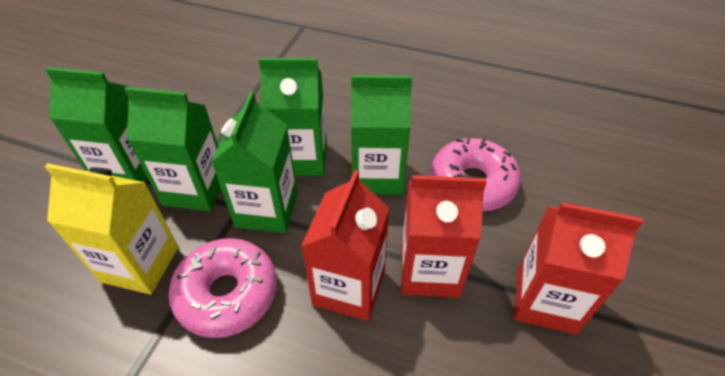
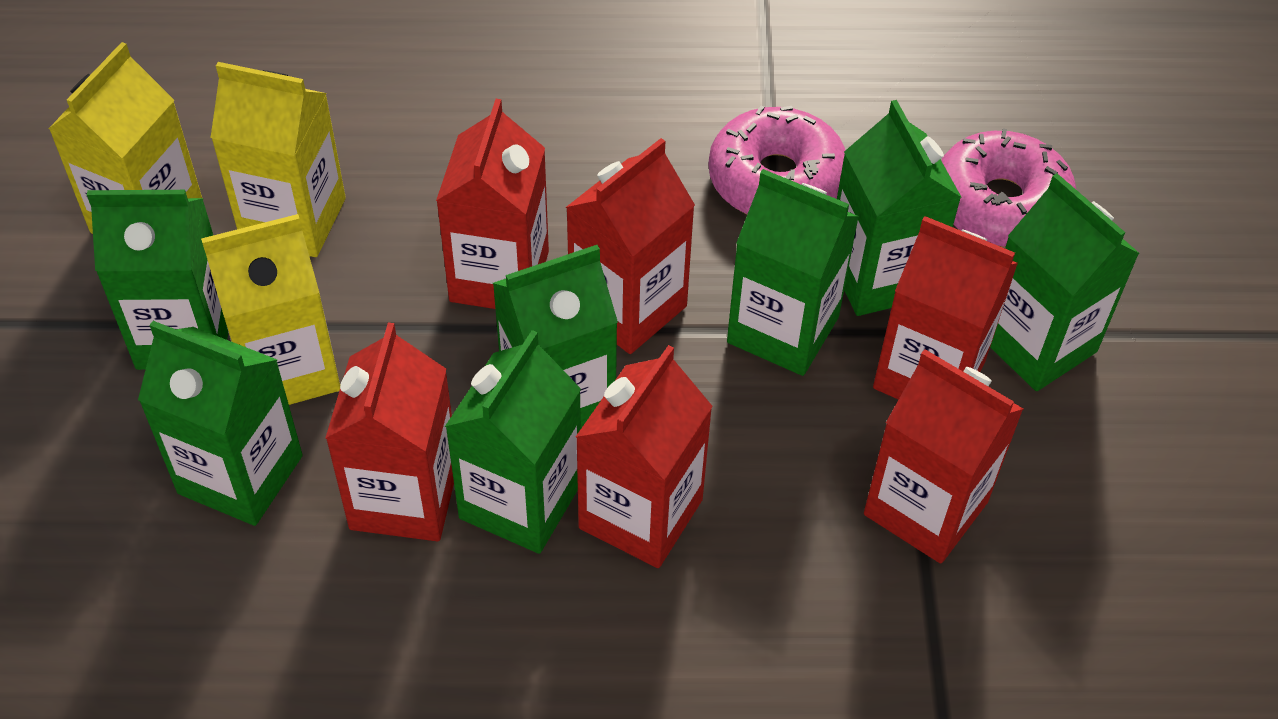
green carton: 5 -> 7
red carton: 3 -> 6
yellow carton: 1 -> 3

